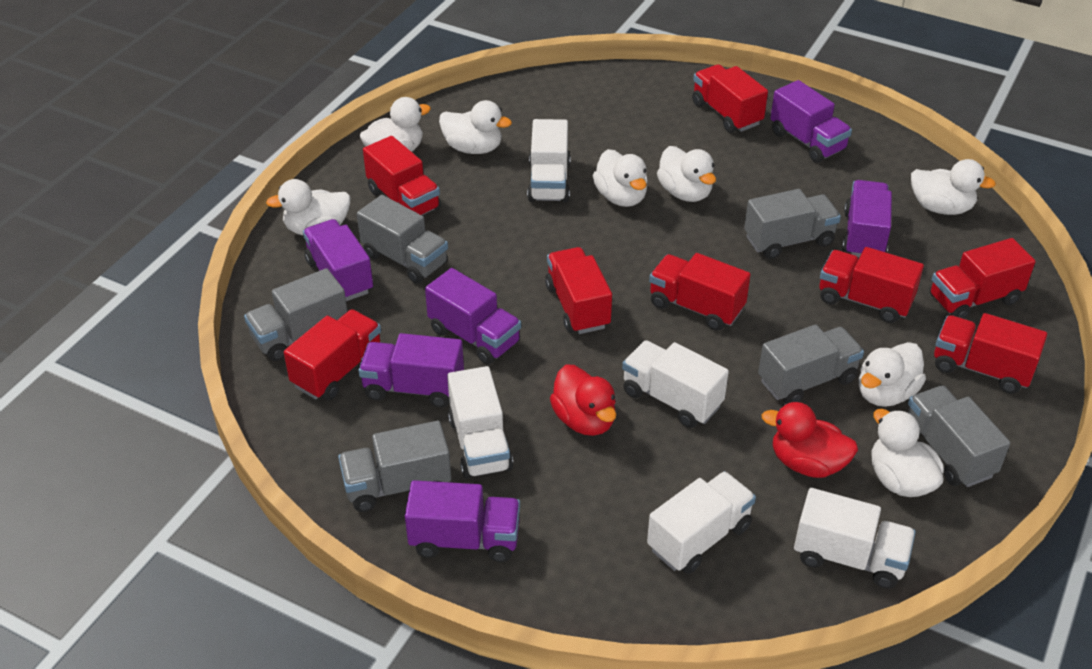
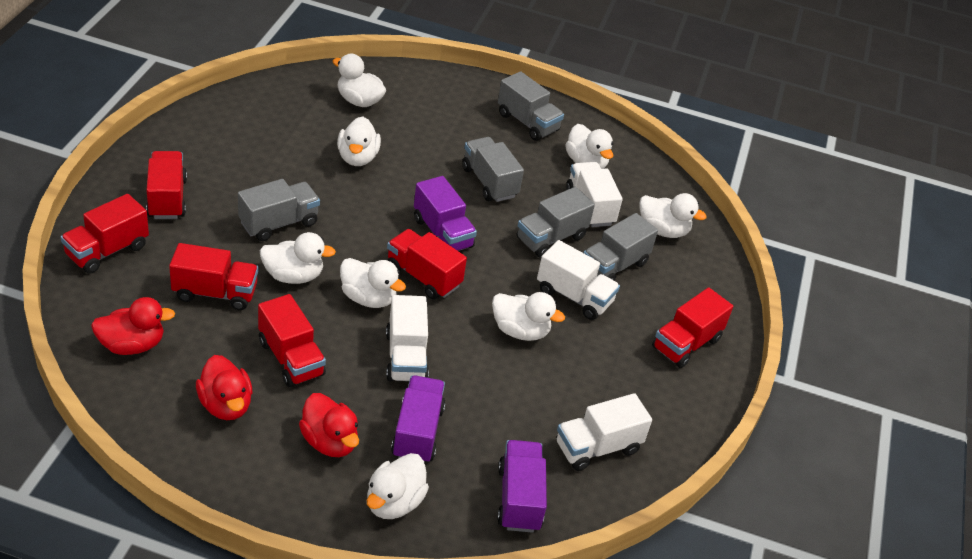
grey truck: 6 -> 5
purple truck: 6 -> 3
red duck: 2 -> 3
red truck: 8 -> 6
white truck: 5 -> 4

